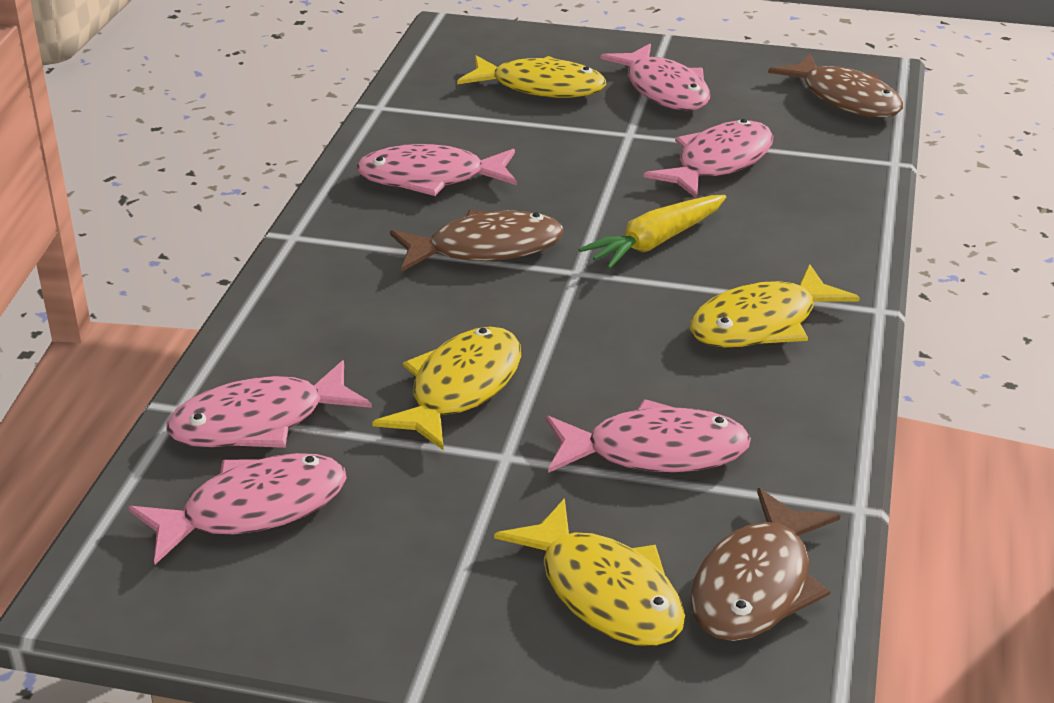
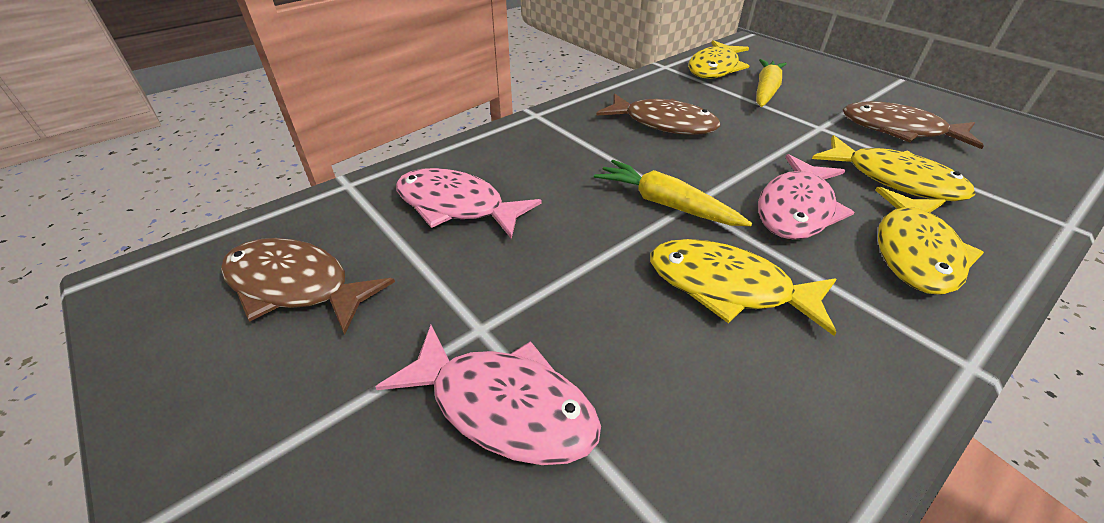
pink fish: 6 -> 3
yellow carrot: 1 -> 2

